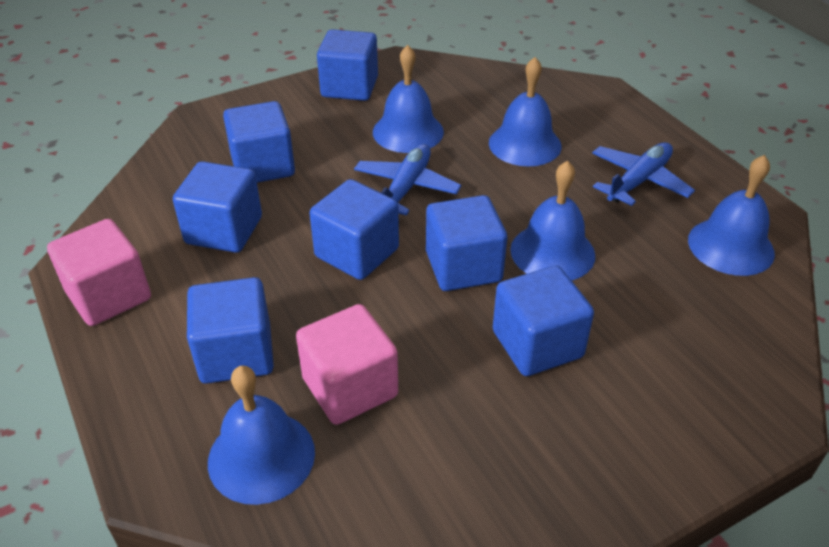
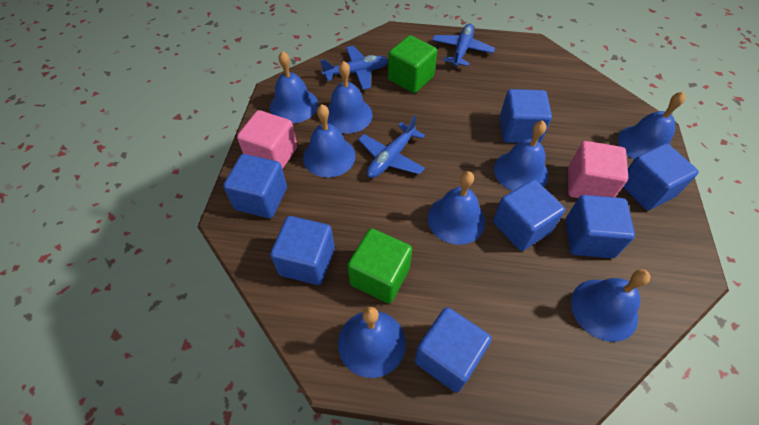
blue bell: 5 -> 8
blue plane: 2 -> 3
green cube: 0 -> 2

